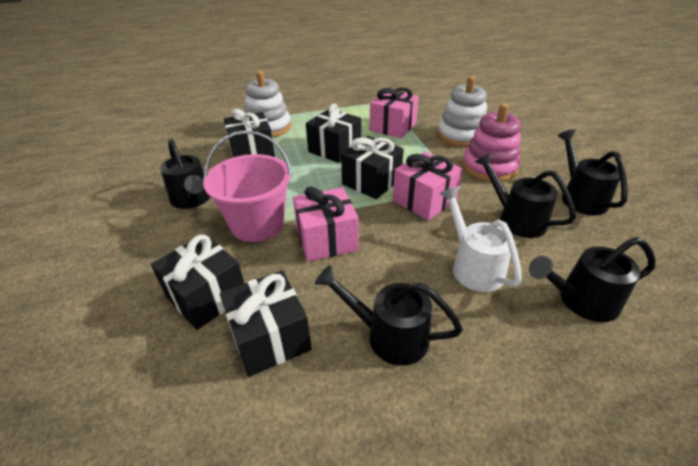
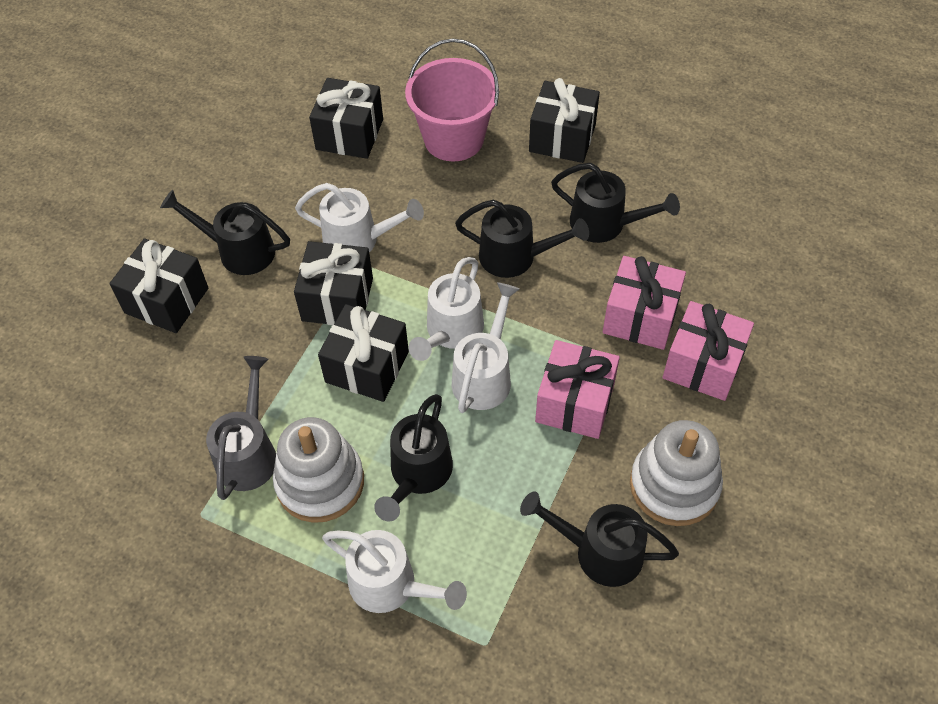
grey watering can: 0 -> 1
pink stacking toy: 1 -> 0
white watering can: 1 -> 4

